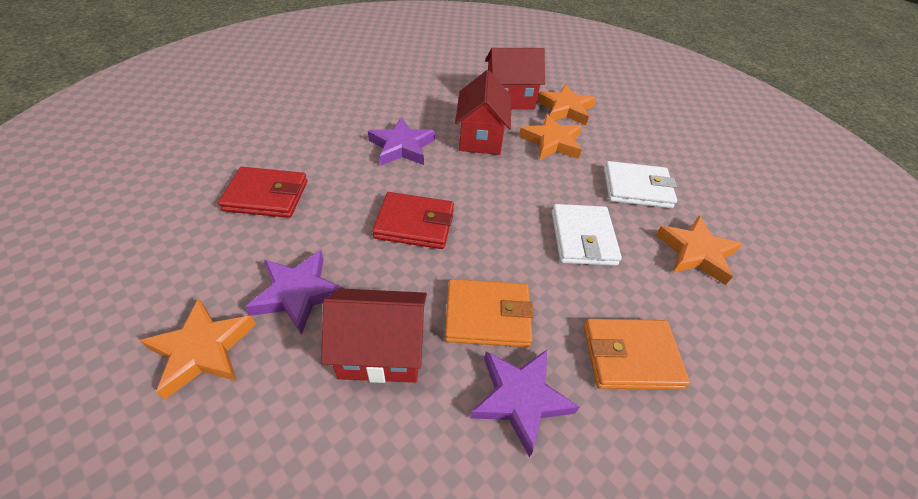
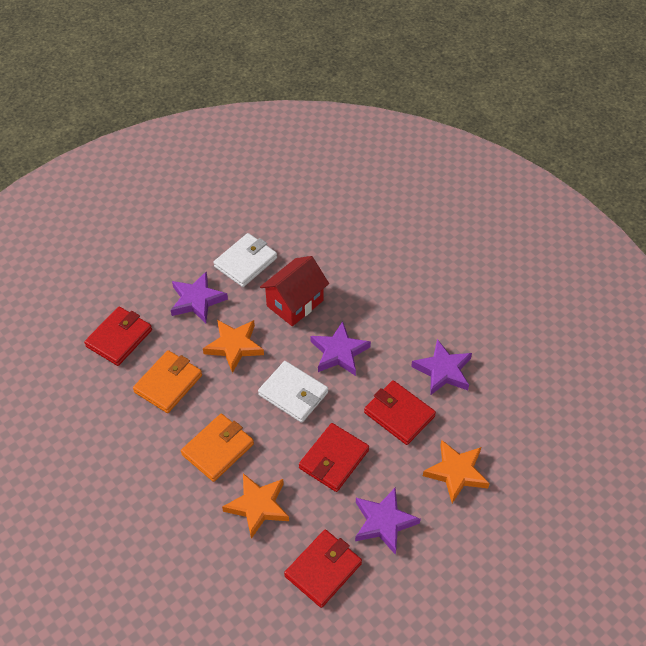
orange star: 4 -> 3
purple star: 3 -> 4
red house: 3 -> 1
red wallet: 2 -> 4

